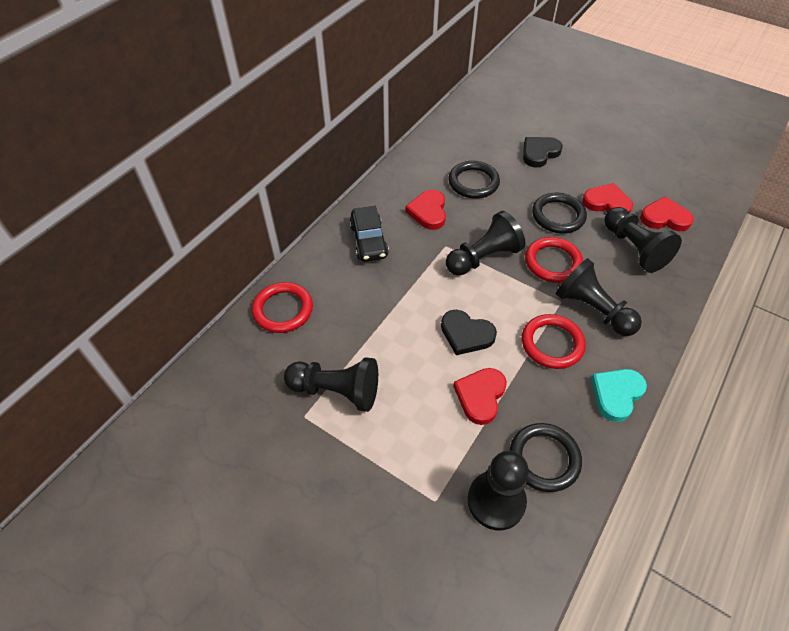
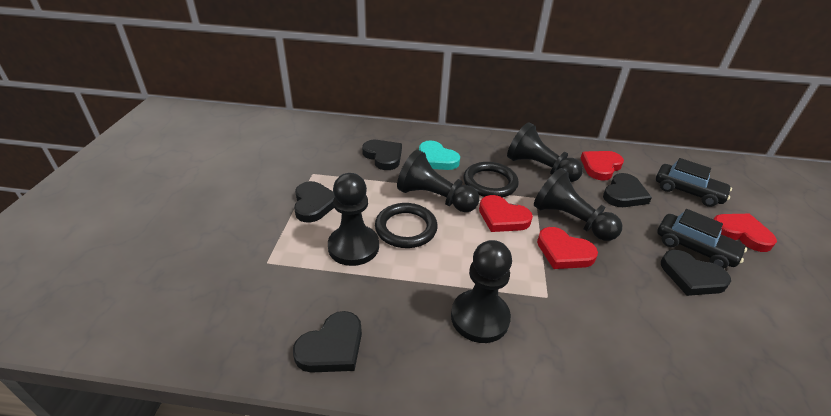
black car: 1 -> 2
black heart: 2 -> 5
black ring: 3 -> 2
red ring: 3 -> 0

